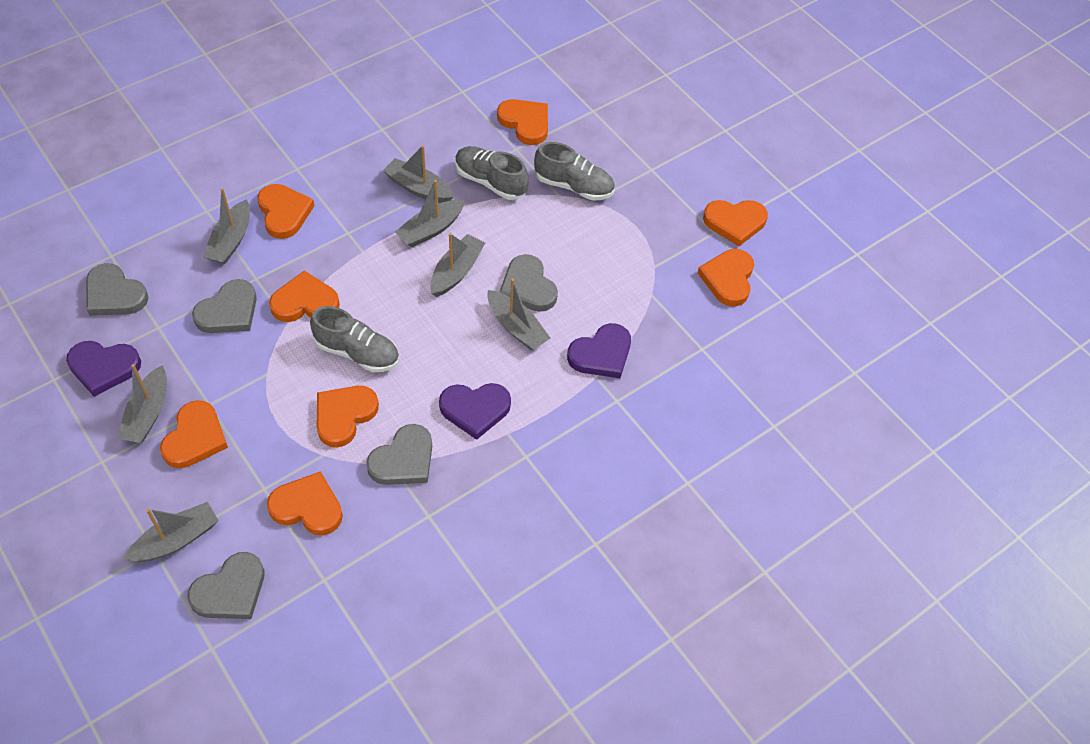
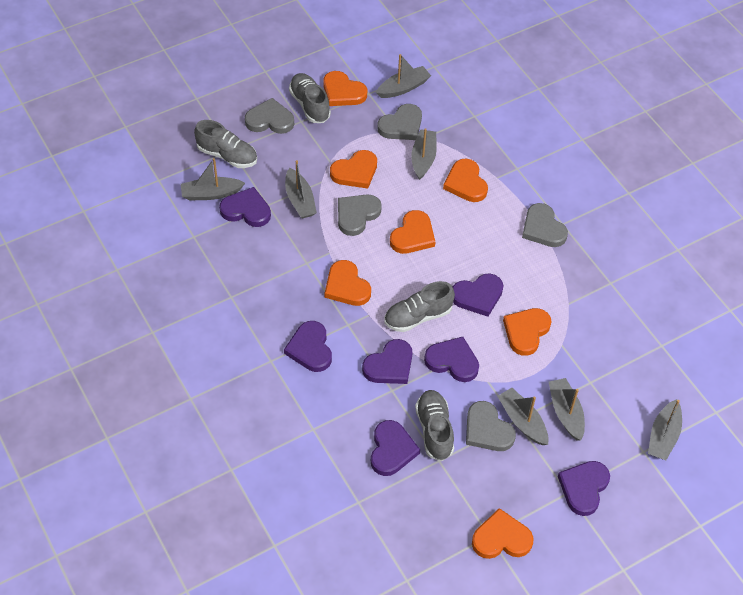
grey shoe: 3 -> 4
orange heart: 8 -> 7
purple heart: 3 -> 7

